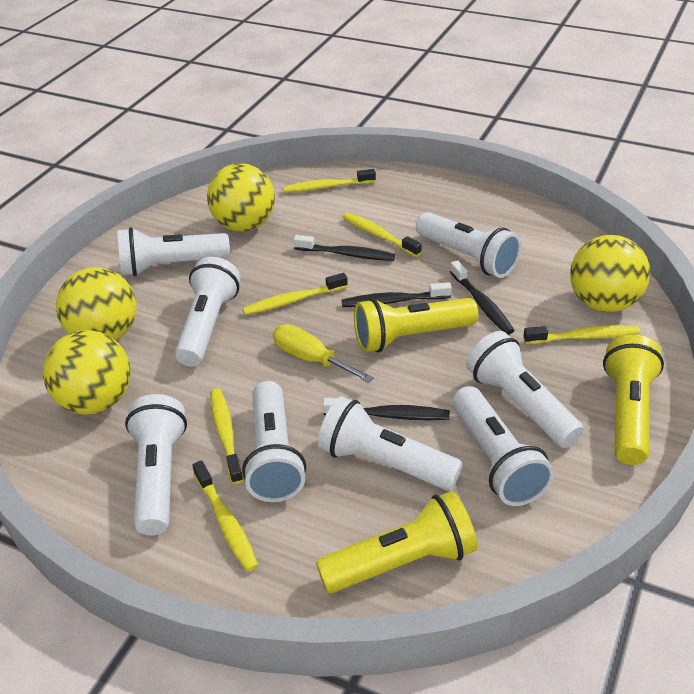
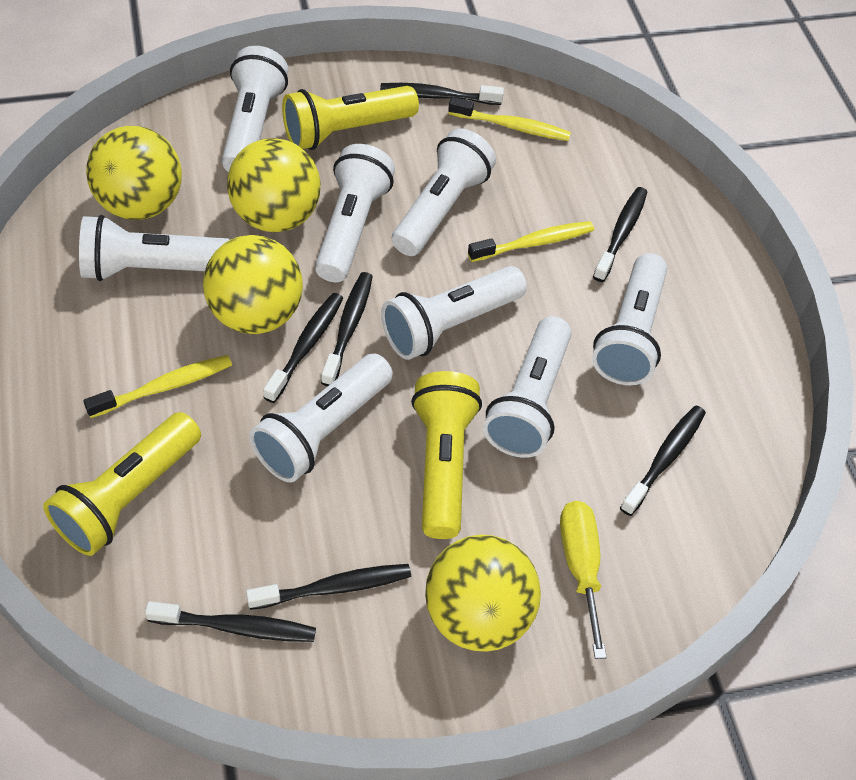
black toothbrush: 4 -> 7
yellow toothbrush: 6 -> 3

